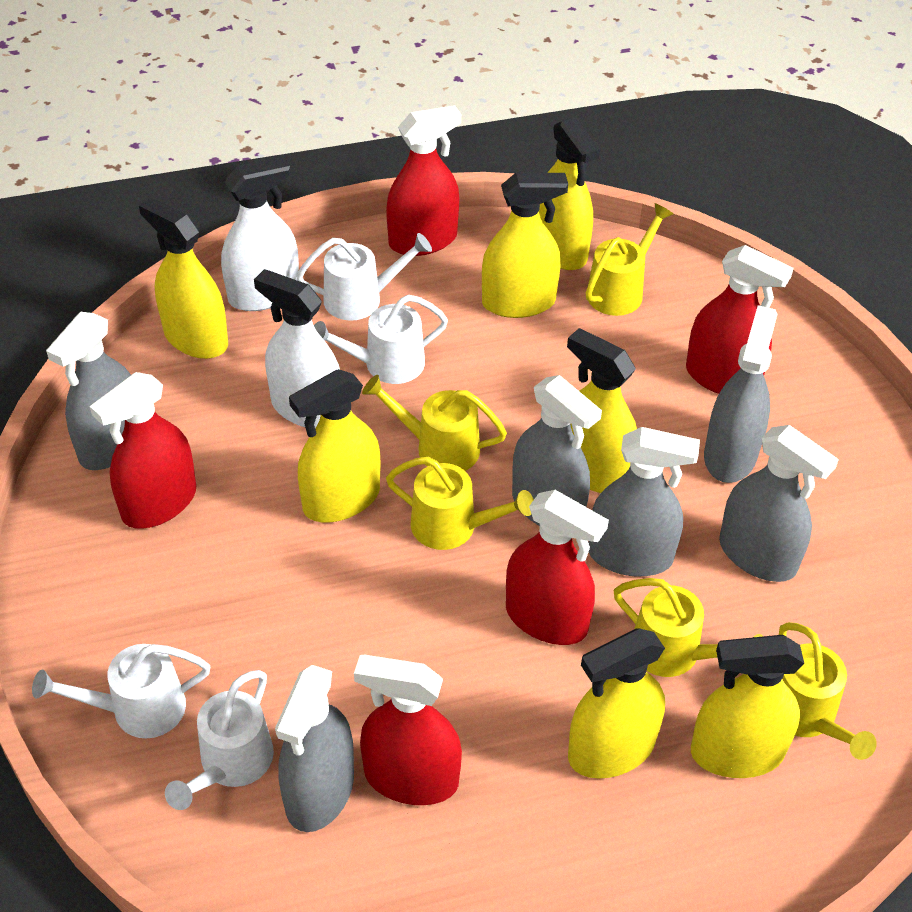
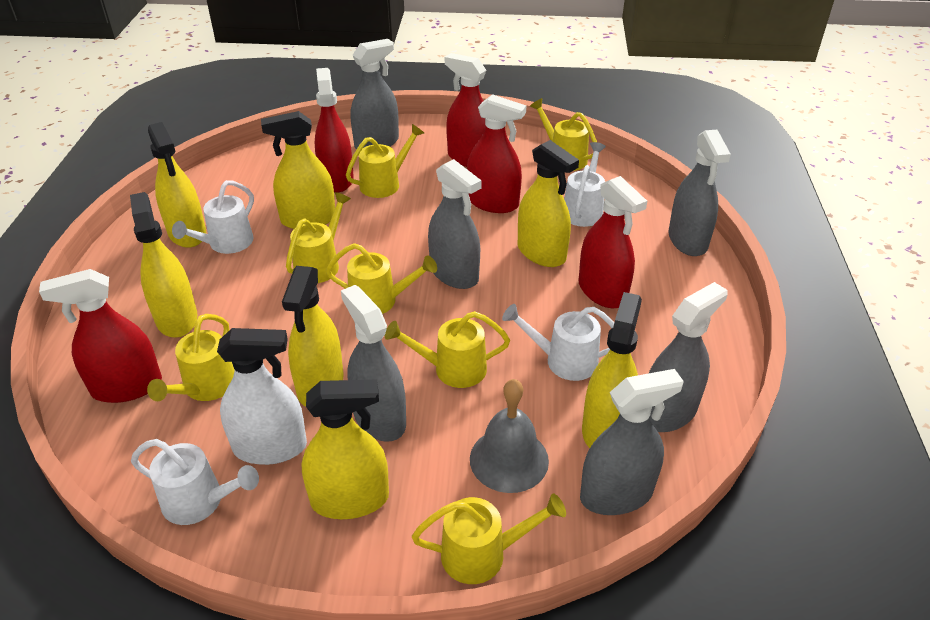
grey bell: 0 -> 1
white spray bottle: 2 -> 1
yellow watering can: 5 -> 7

